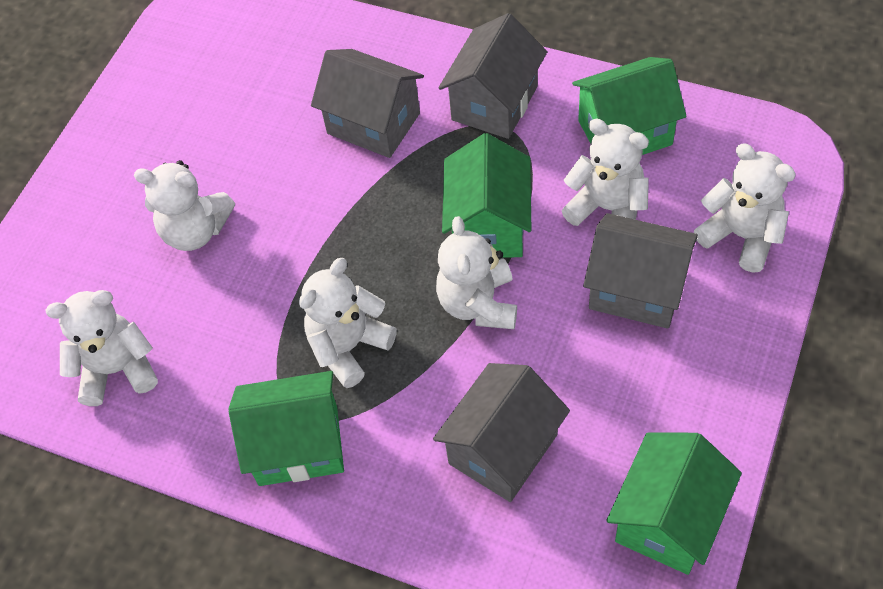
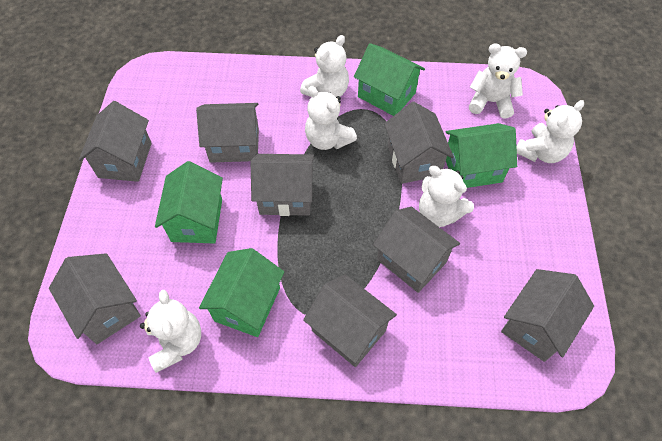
grey house: 4 -> 8

